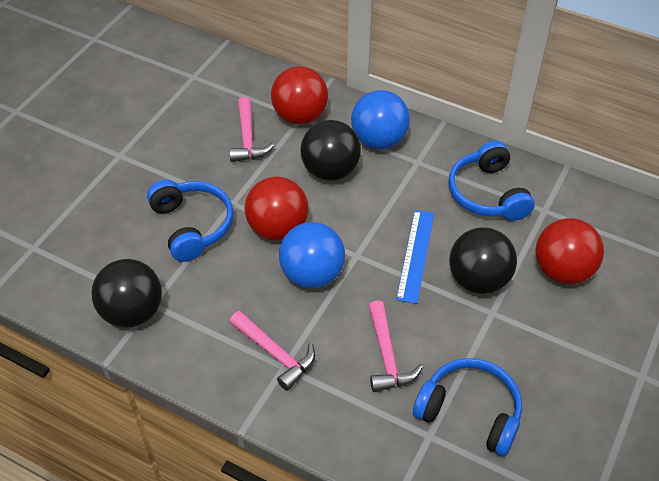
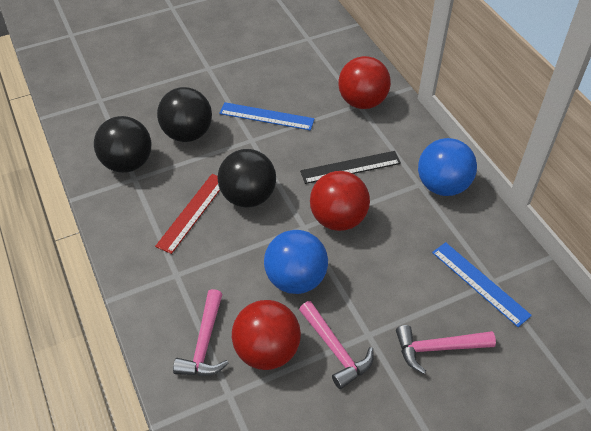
black ruler: 0 -> 1
blue headphones: 3 -> 0
blue ruler: 1 -> 2
red ruler: 0 -> 1

